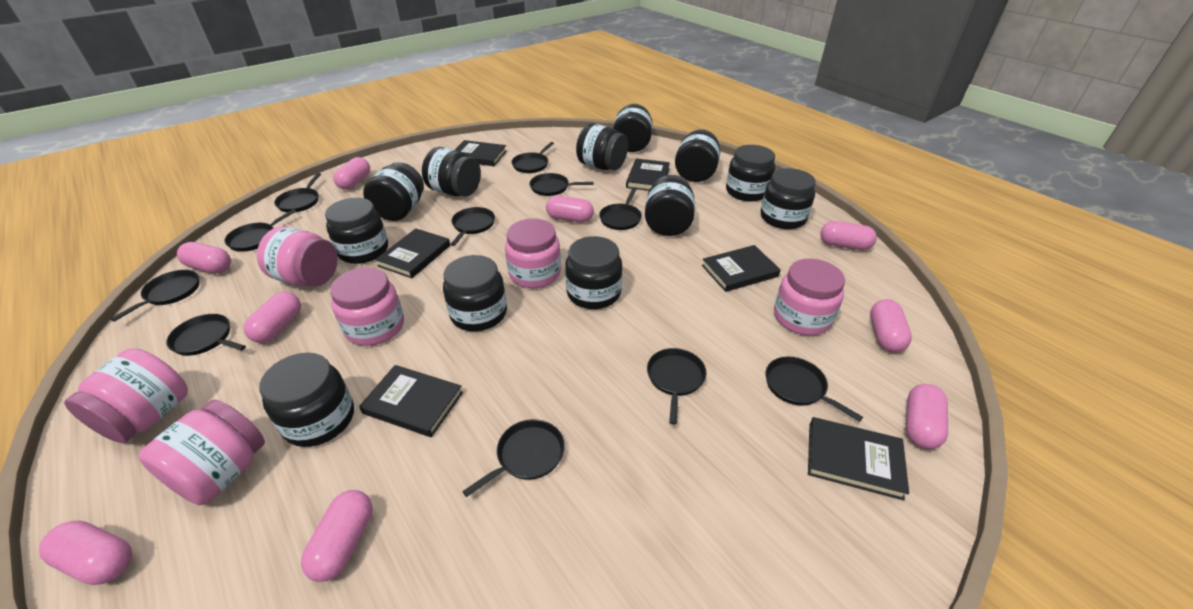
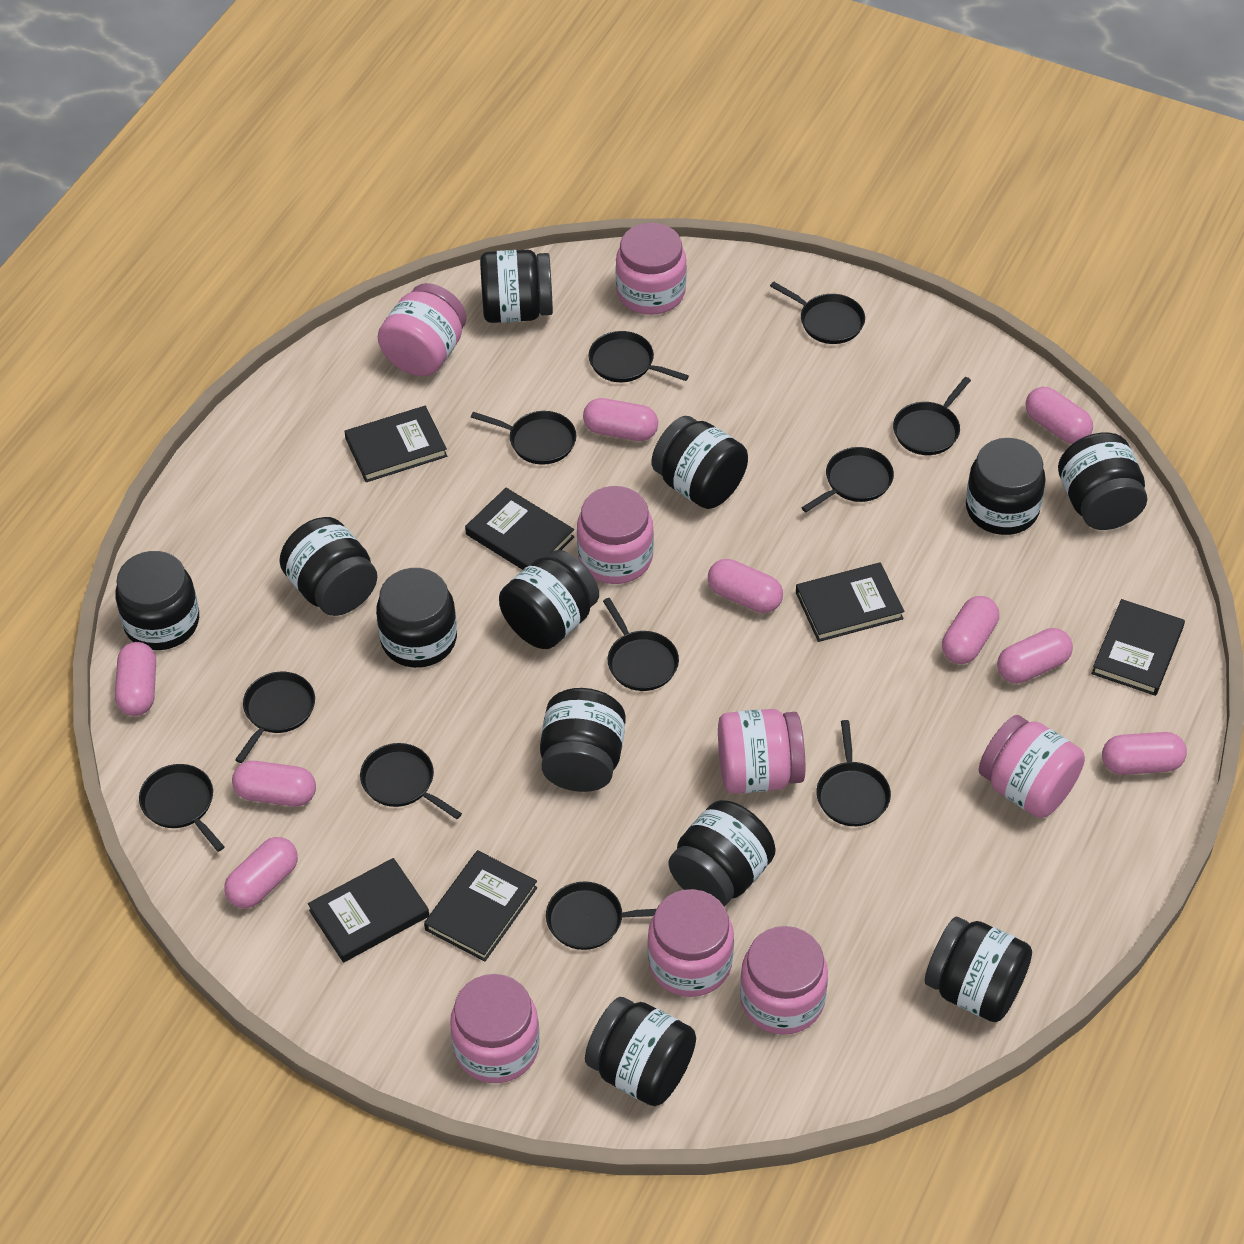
pink jar: 6 -> 8

